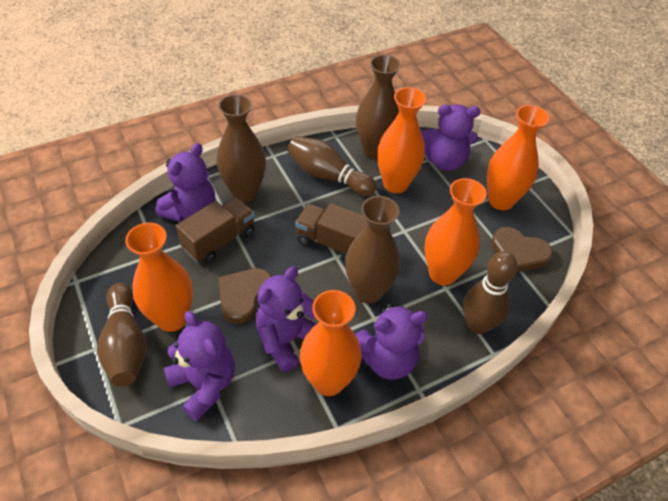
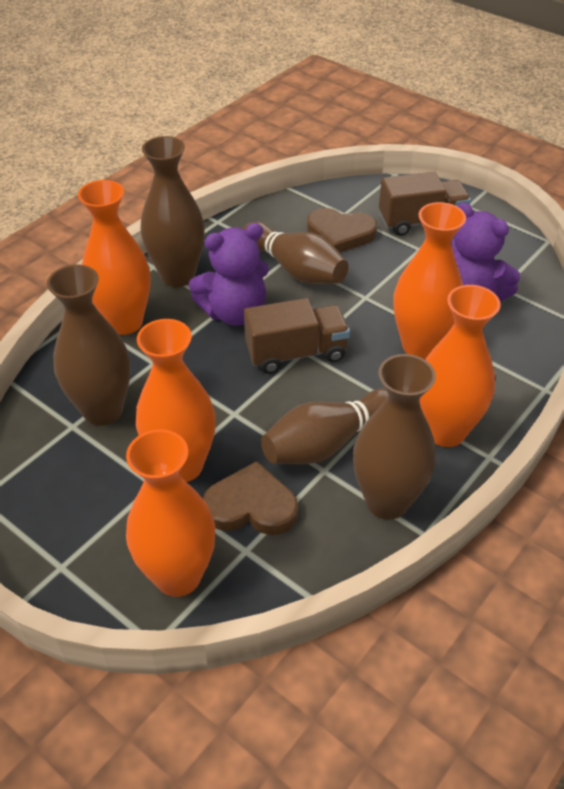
brown bowling pin: 3 -> 2
purple teddy bear: 5 -> 2

